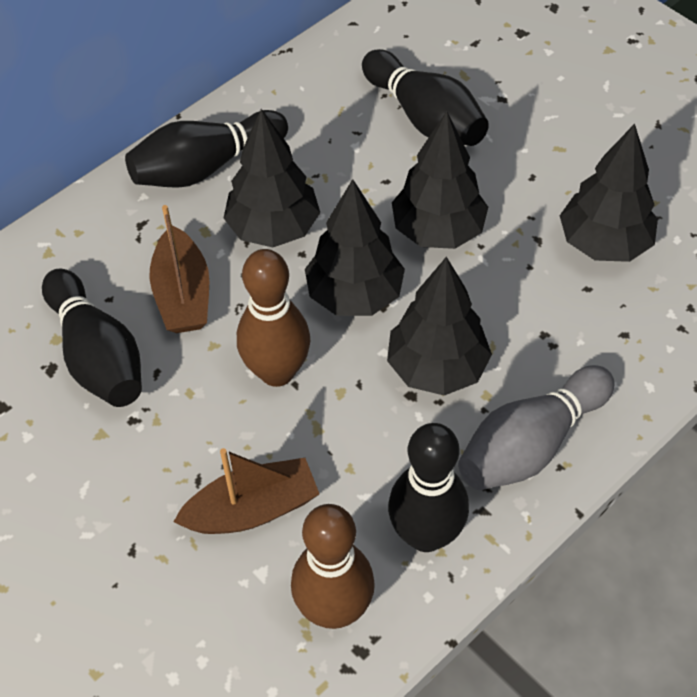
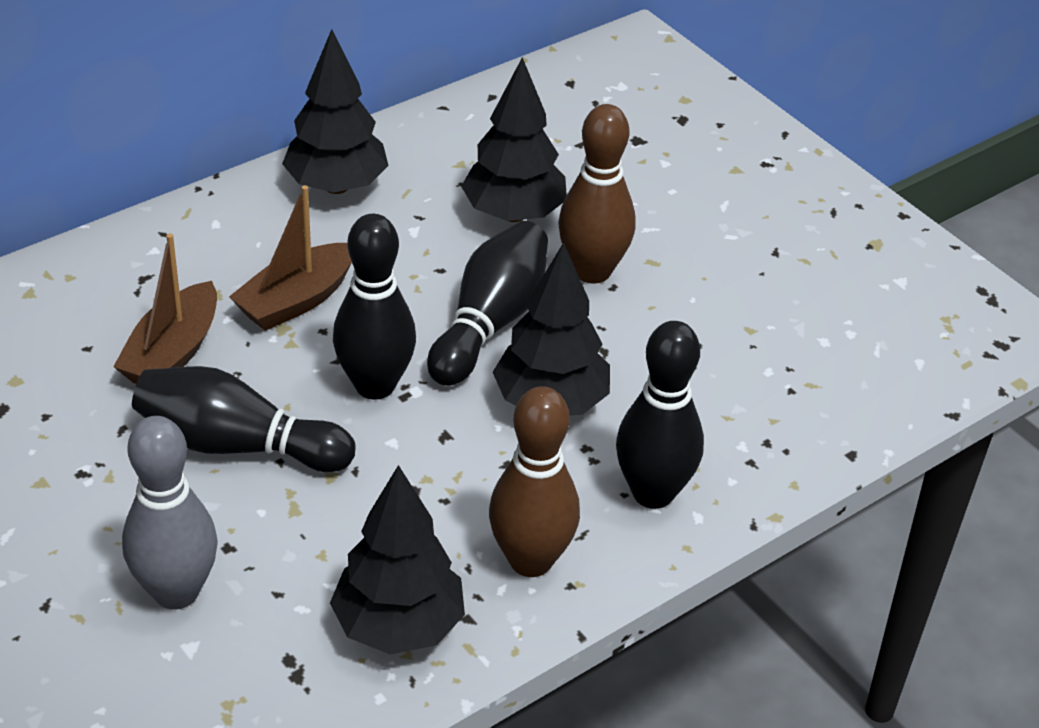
black tree: 5 -> 4

